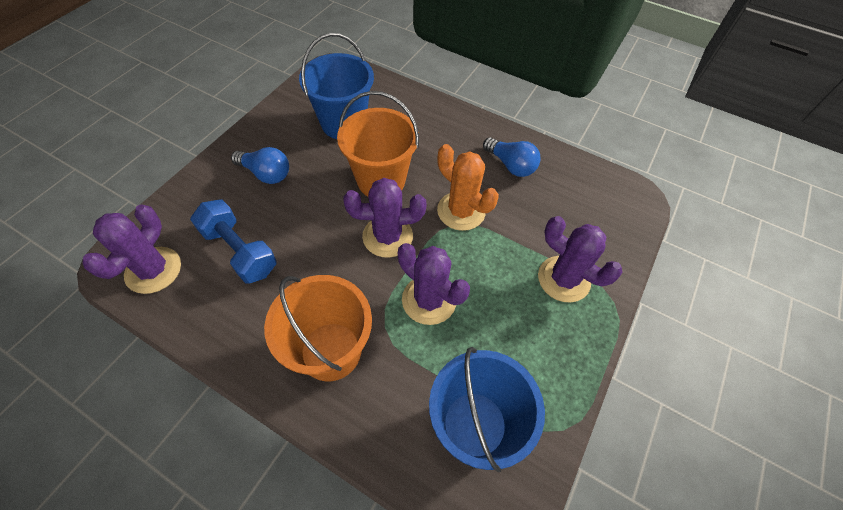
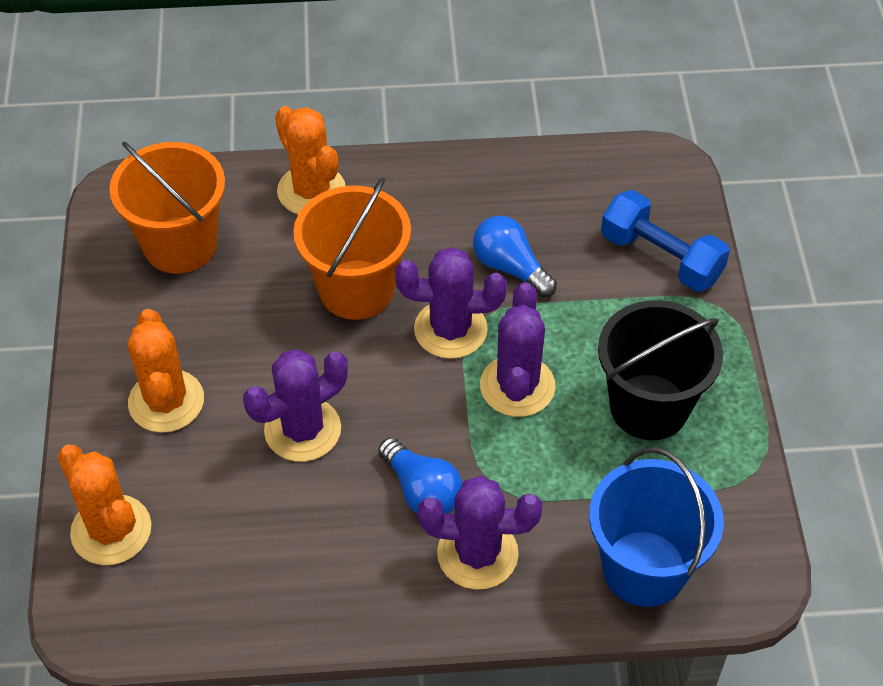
black bucket: 0 -> 1
blue bucket: 2 -> 1
orange cactus: 1 -> 3

